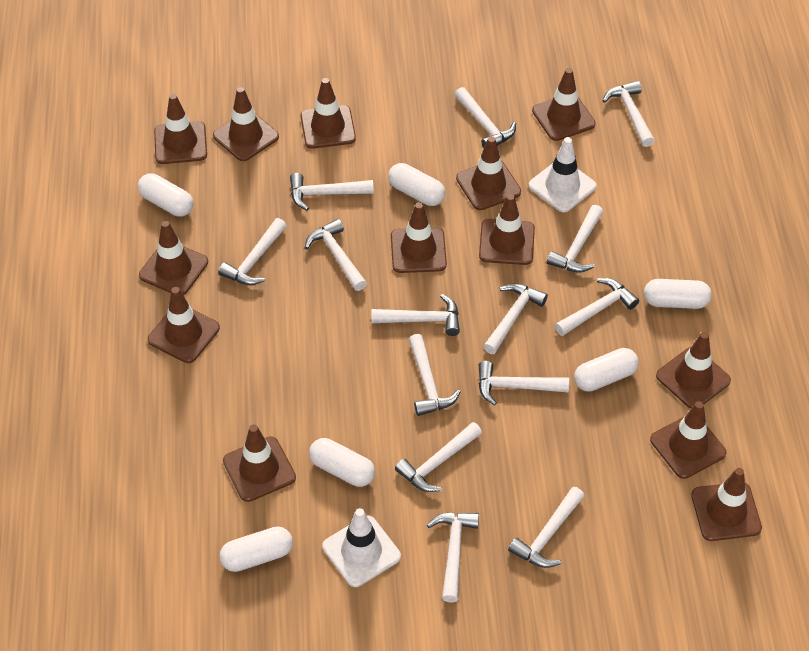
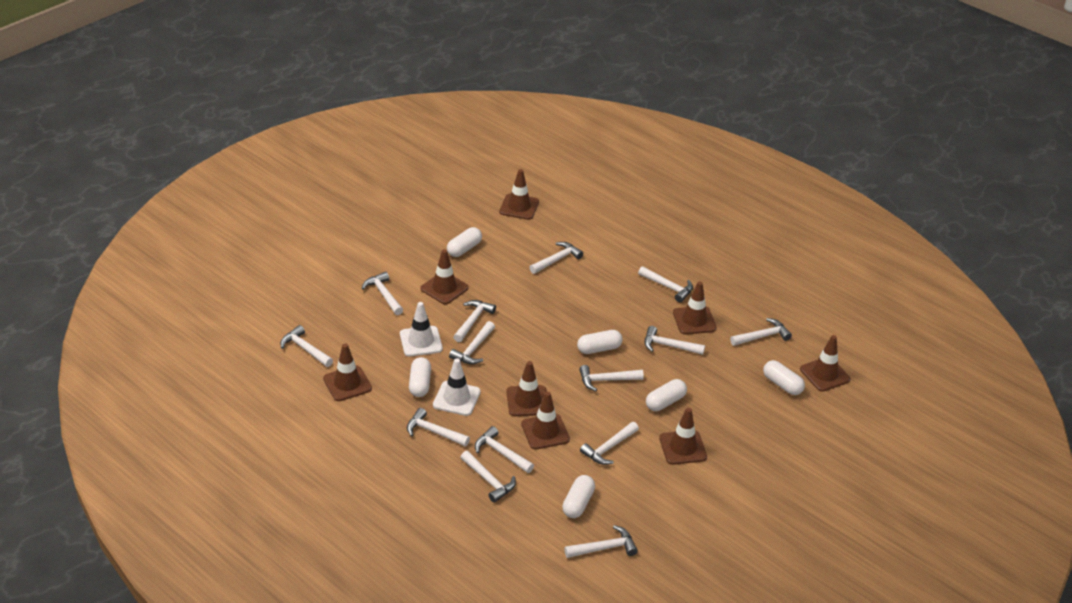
brown traffic cone: 13 -> 8

